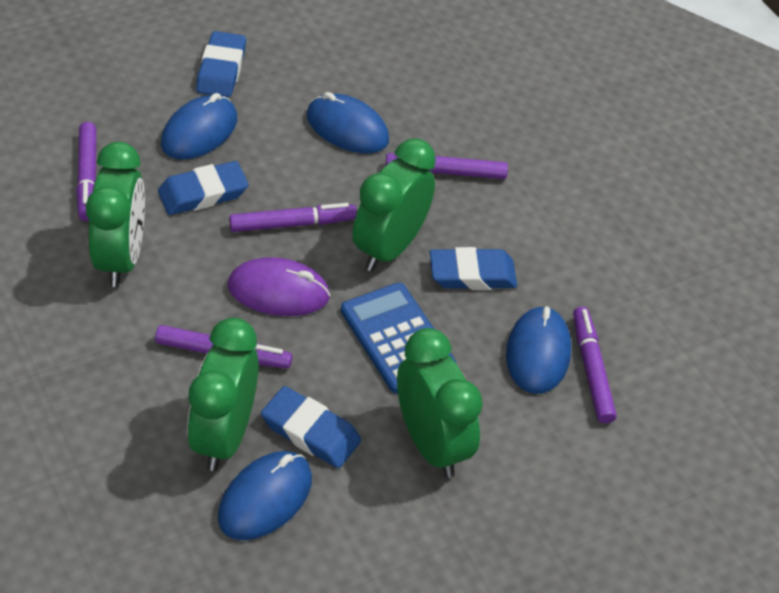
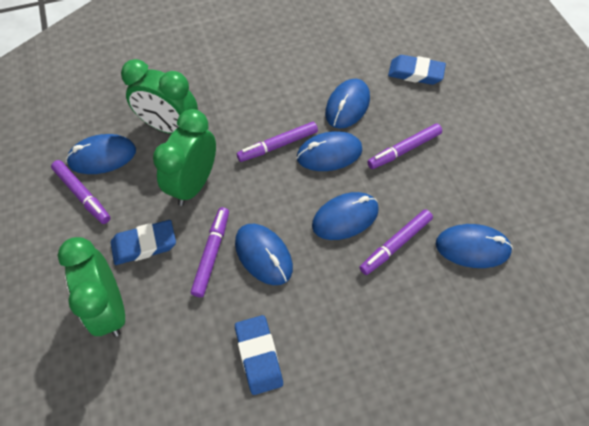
blue calculator: 1 -> 0
blue eraser: 4 -> 3
blue mouse: 4 -> 6
green clock: 4 -> 3
purple mouse: 1 -> 0

